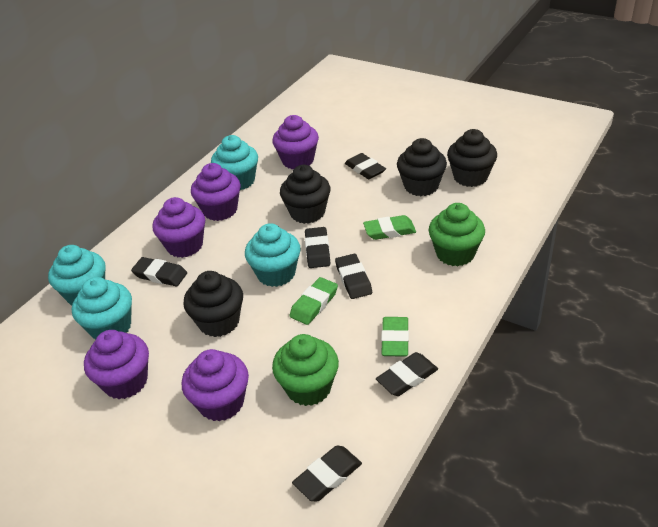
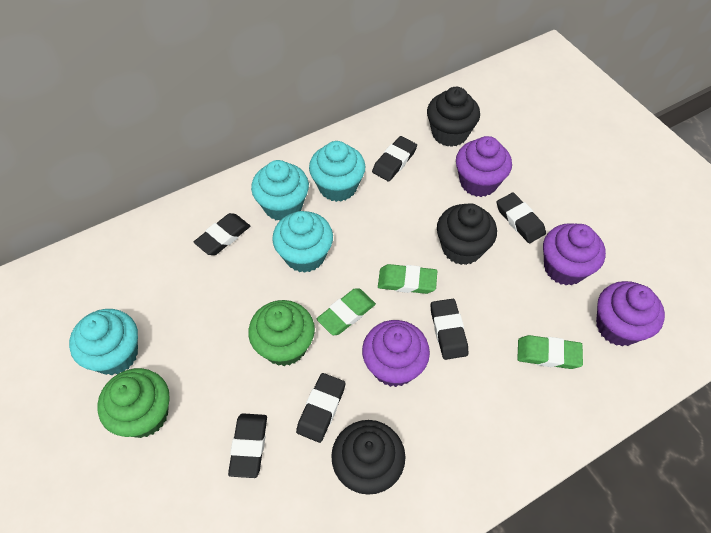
black cupcake: 4 -> 3
purple cupcake: 5 -> 4

